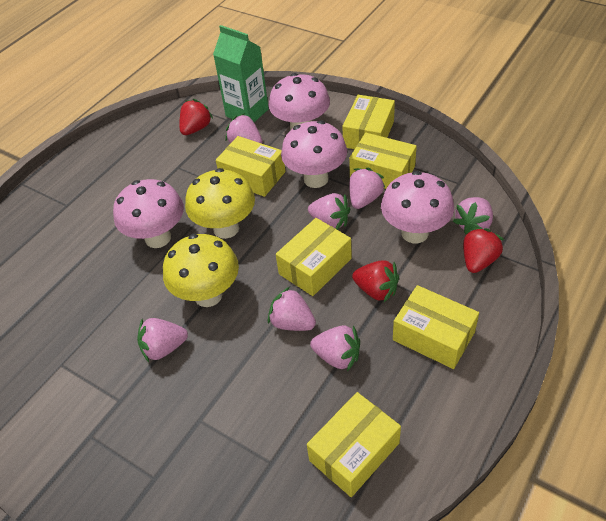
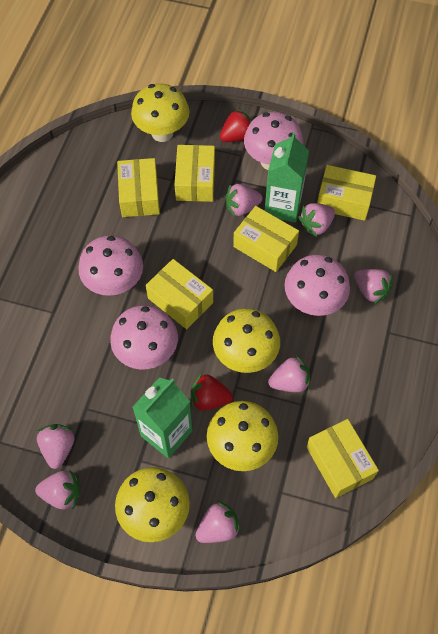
green carton: 1 -> 2
red strawberry: 3 -> 2
yellow mushroom: 2 -> 4

